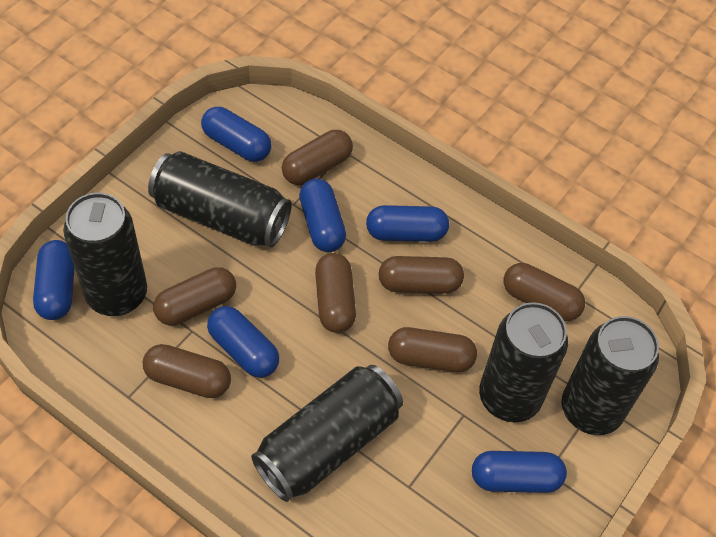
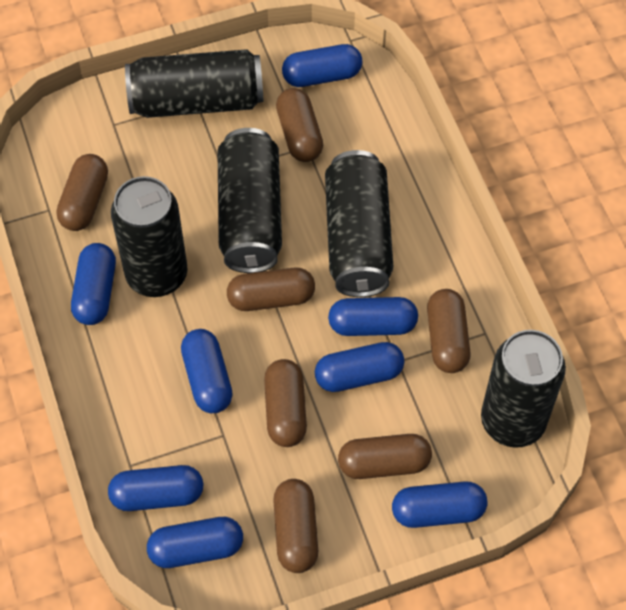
blue capsule: 6 -> 8

